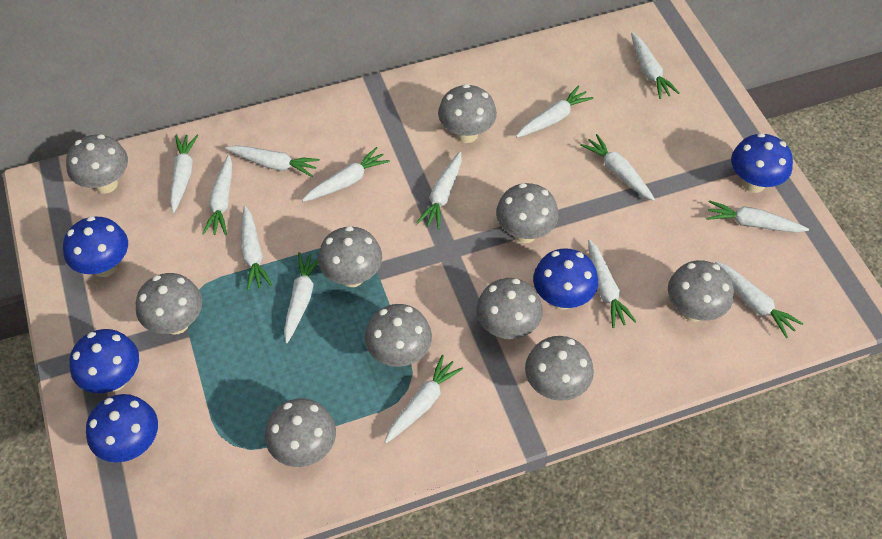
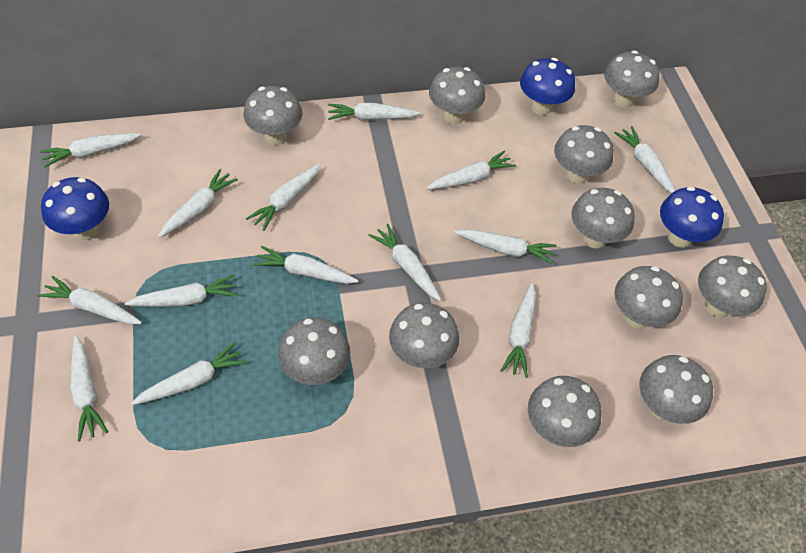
blue mushroom: 5 -> 3
grey mushroom: 10 -> 11

